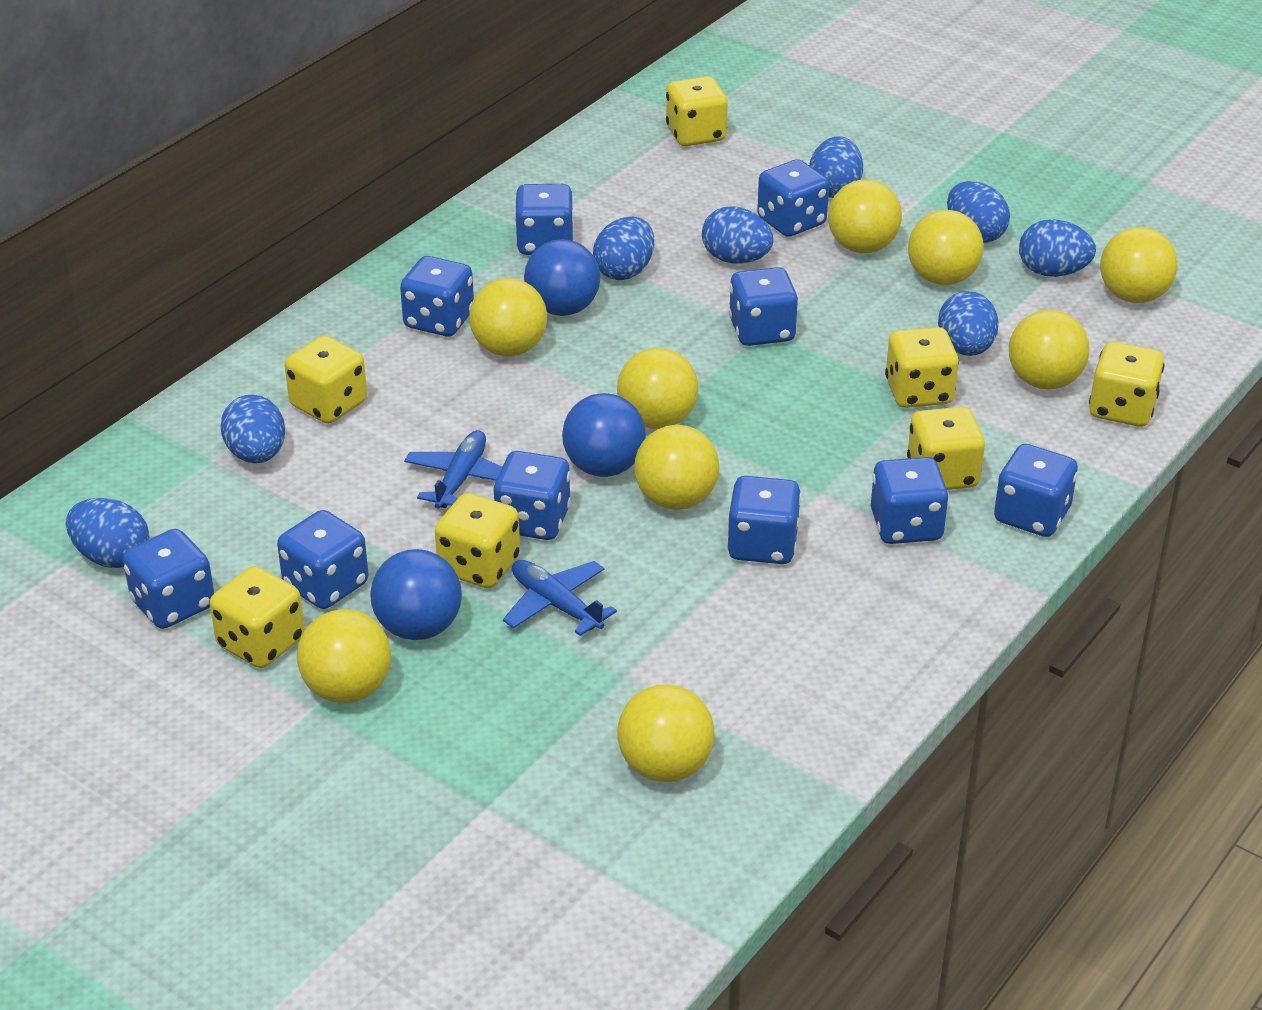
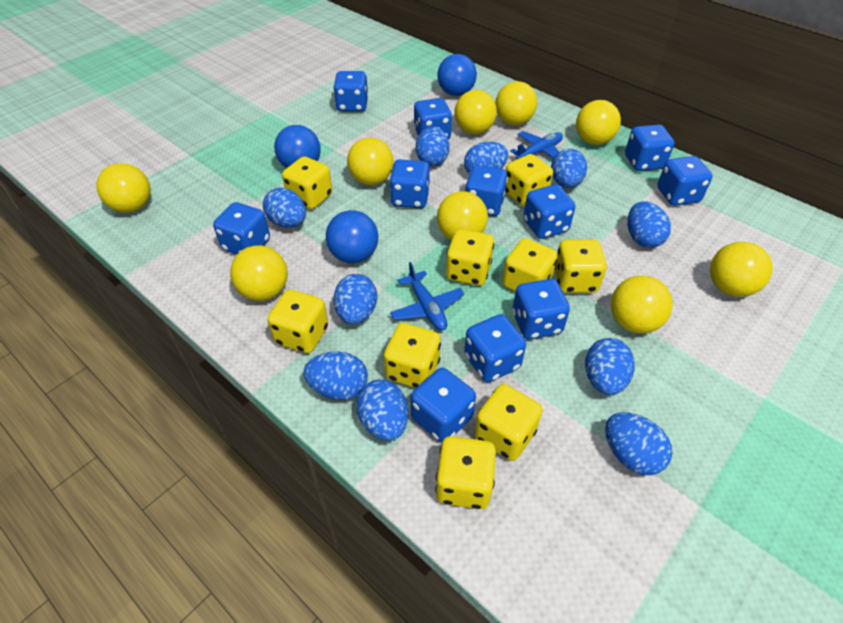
blue dice: 10 -> 11
blue egg: 8 -> 10
yellow dice: 7 -> 9

